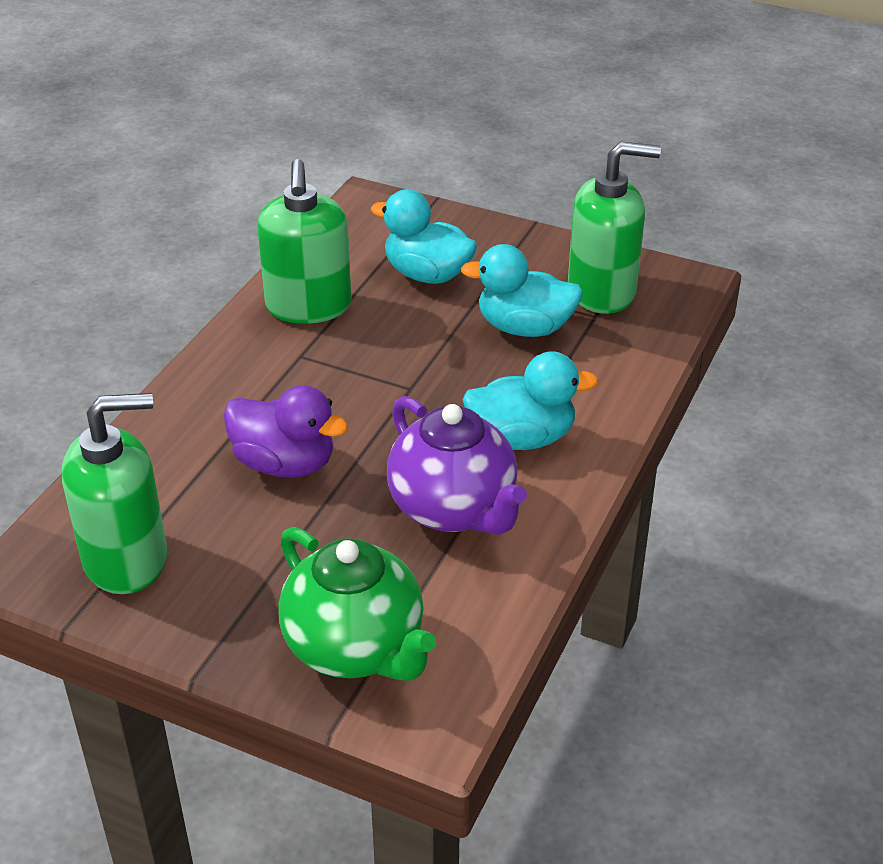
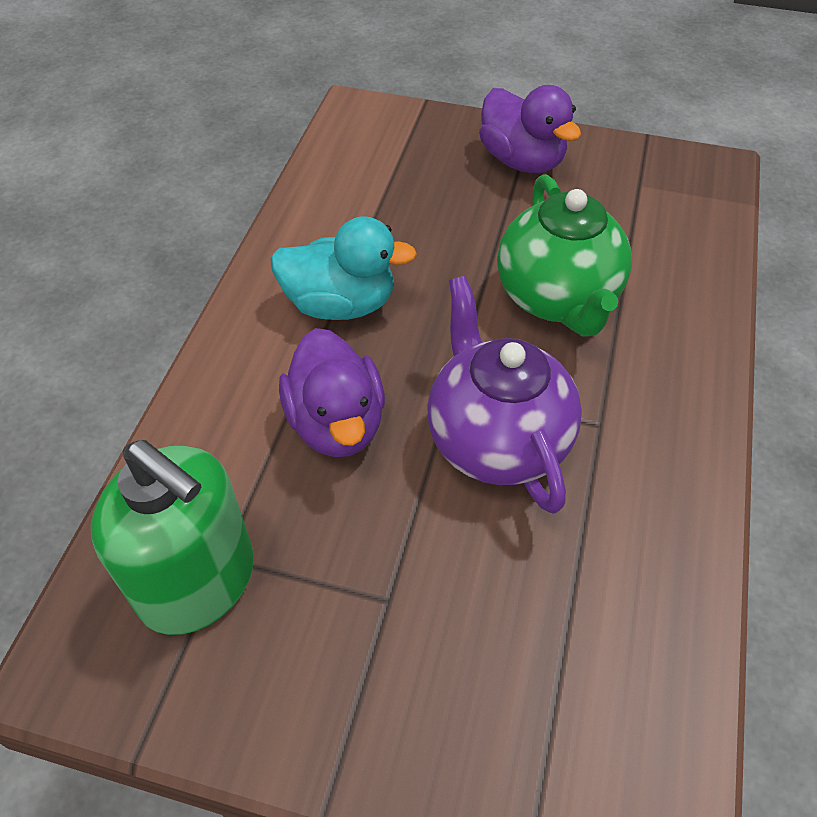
green soap dispenser: 3 -> 1
purple duck: 1 -> 2
turquoise duck: 3 -> 1

